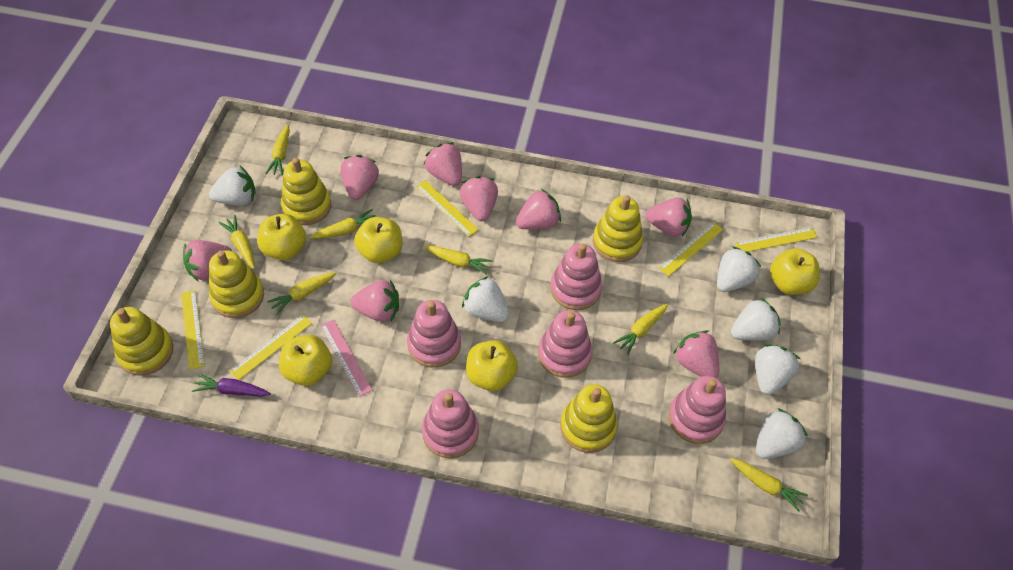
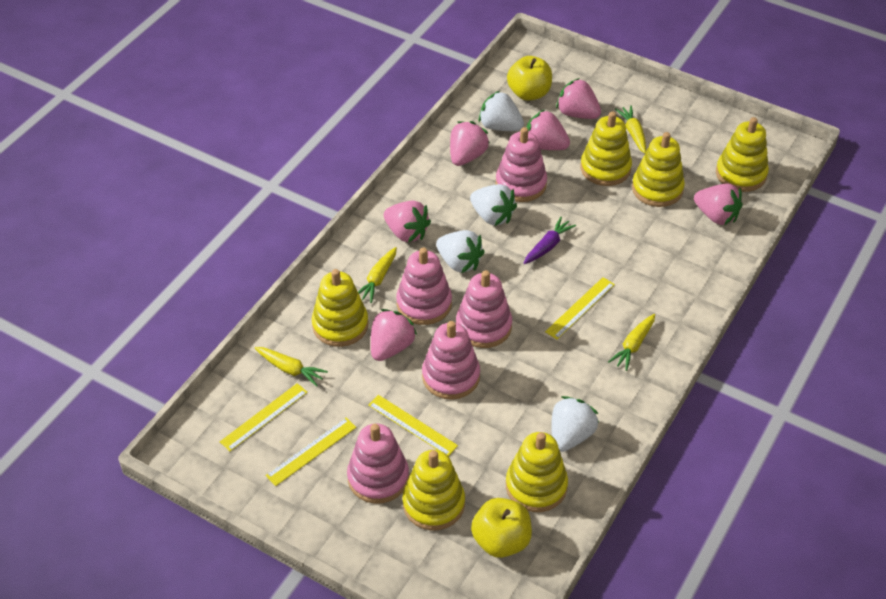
pink ruler: 1 -> 0
pink strawberry: 8 -> 6
white strawberry: 6 -> 4
yellow apple: 5 -> 2
yellow carrot: 7 -> 4
yellow ruler: 5 -> 4
yellow stacking toy: 5 -> 6

